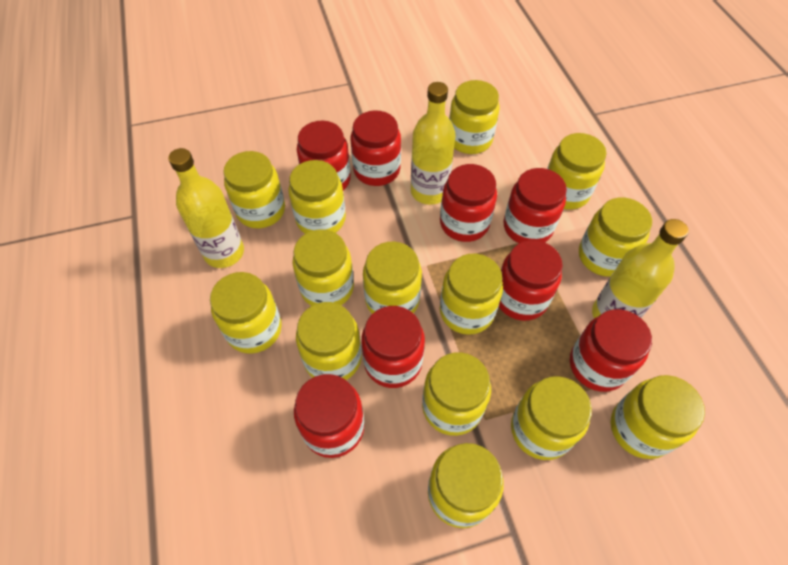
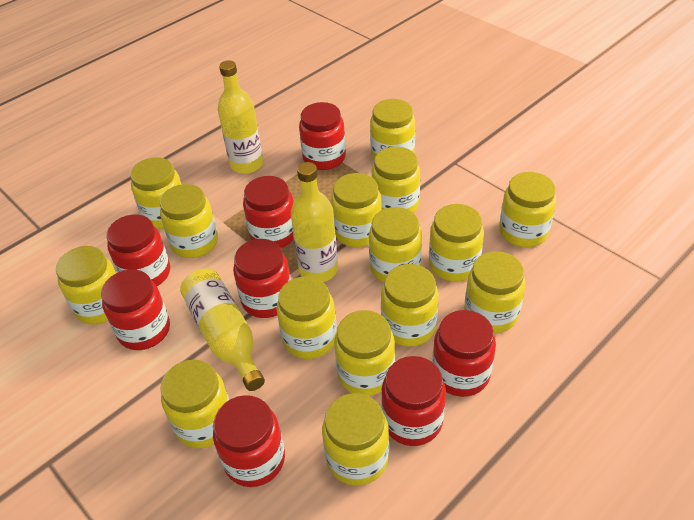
yellow jar: 14 -> 15

